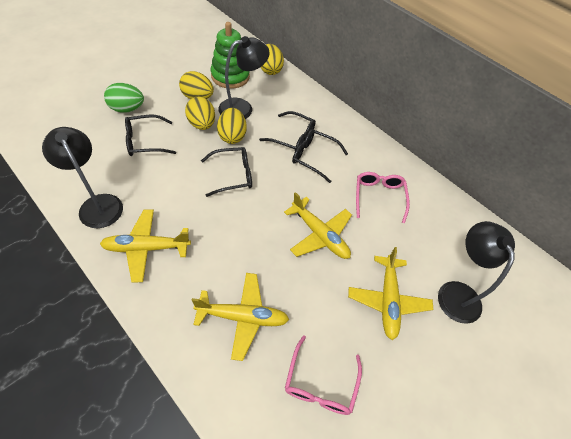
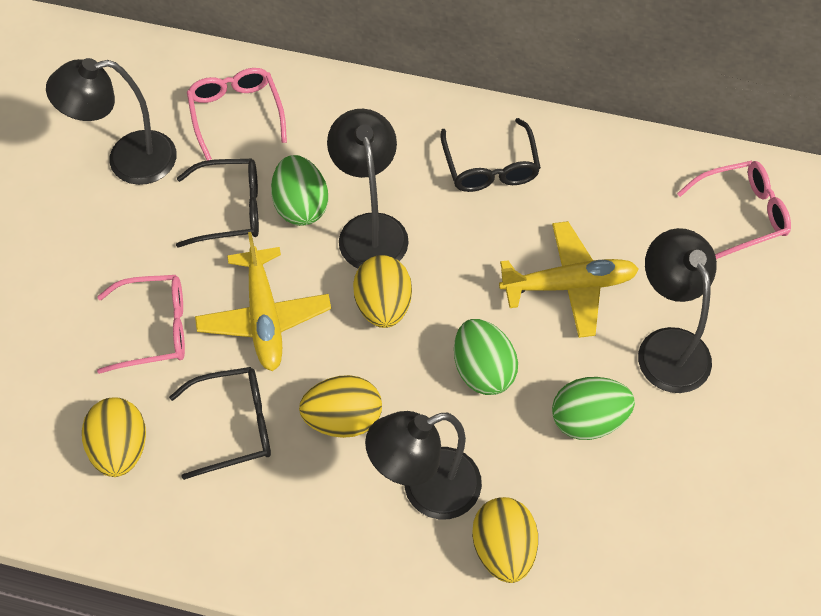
black glasses: 4 -> 3
black lamp: 3 -> 4
green egg: 1 -> 3
green stacking toy: 1 -> 0
pink glasses: 2 -> 3
yellow plane: 4 -> 2

